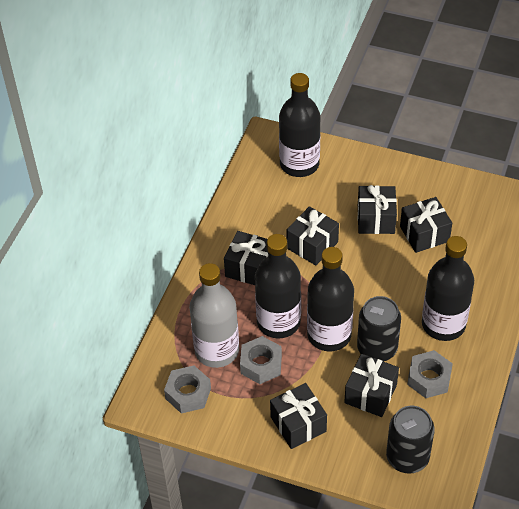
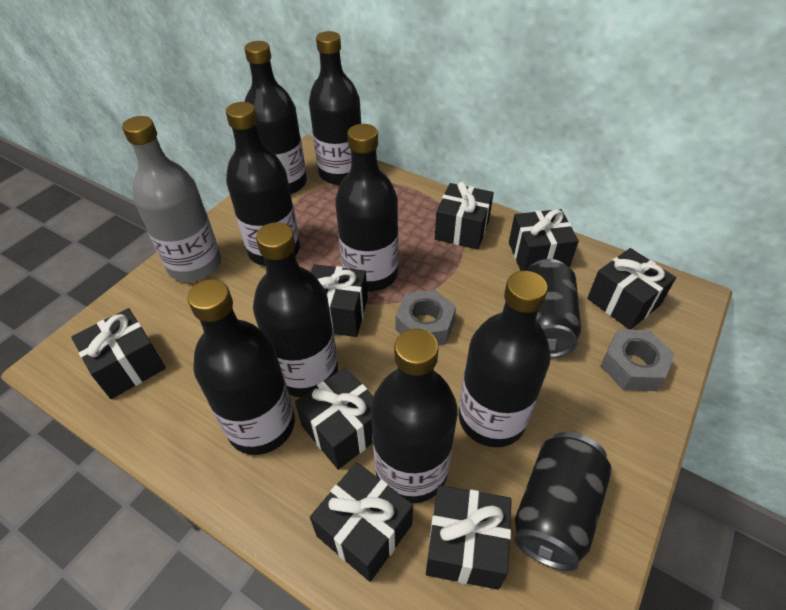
black bottle: 4 -> 8
black gift: 6 -> 8
grey nut: 3 -> 2

